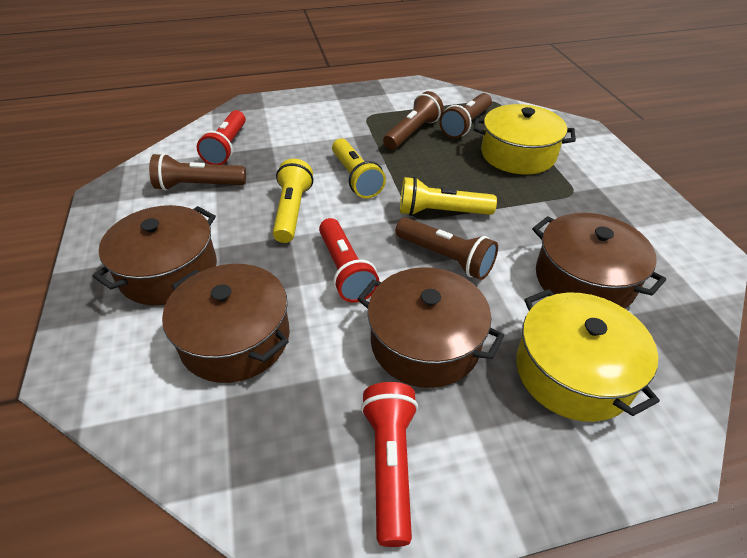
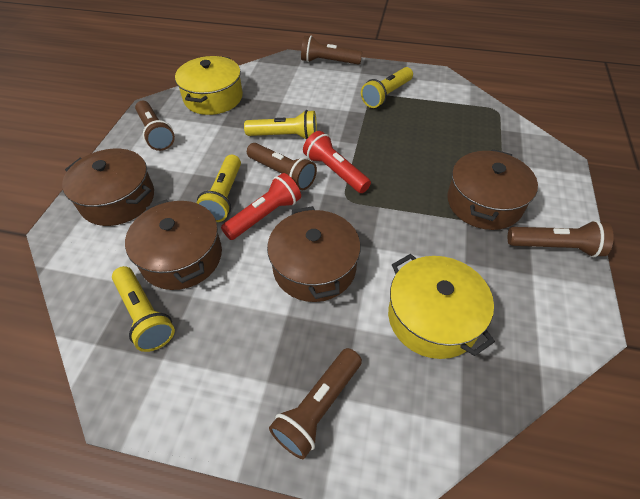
brown flashlight: 4 -> 5
red flashlight: 3 -> 2
yellow flashlight: 3 -> 4

